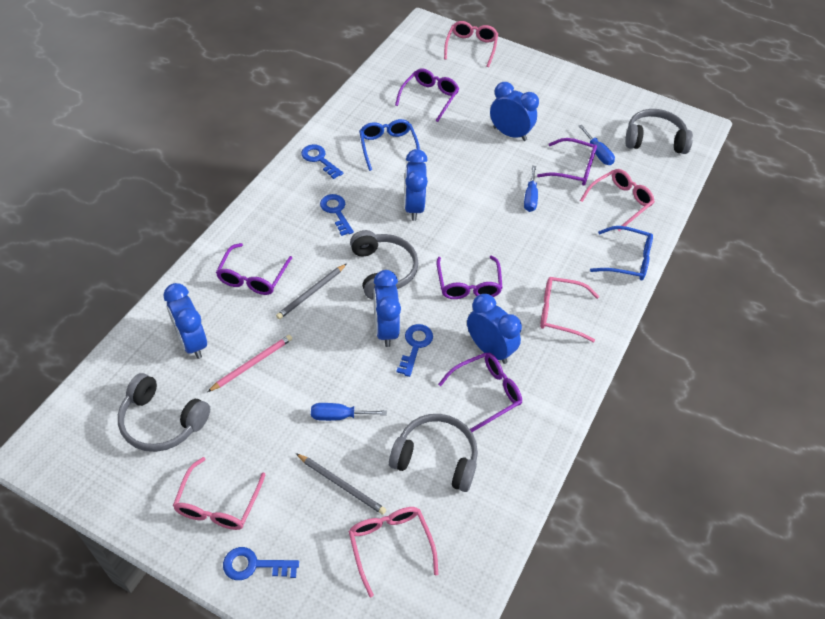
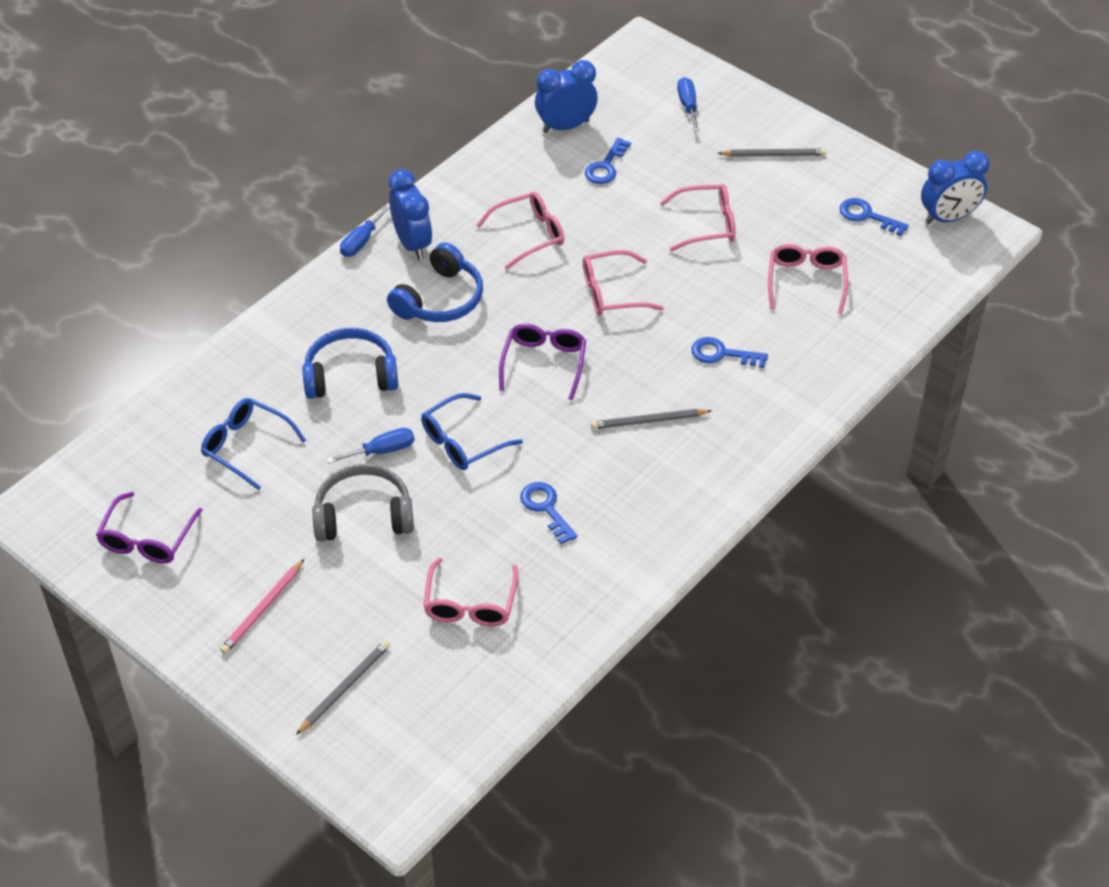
blue clock: 5 -> 3
blue headphones: 0 -> 2
grey headphones: 4 -> 1
grey pencil: 2 -> 3
purple glasses: 5 -> 2

